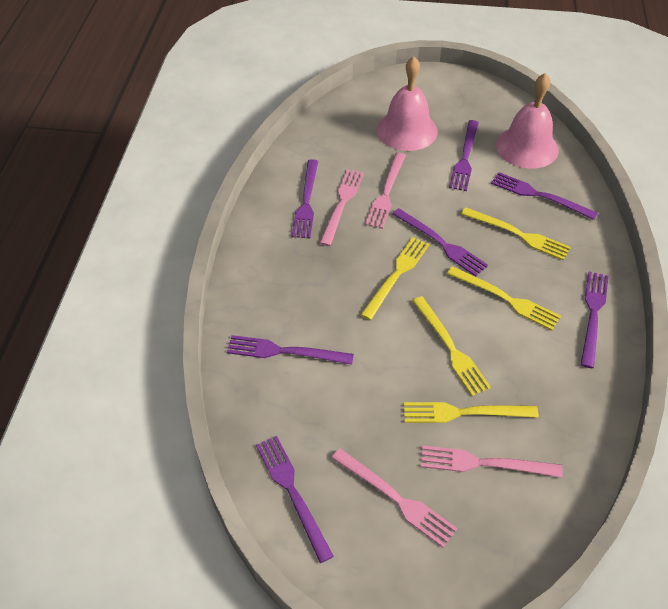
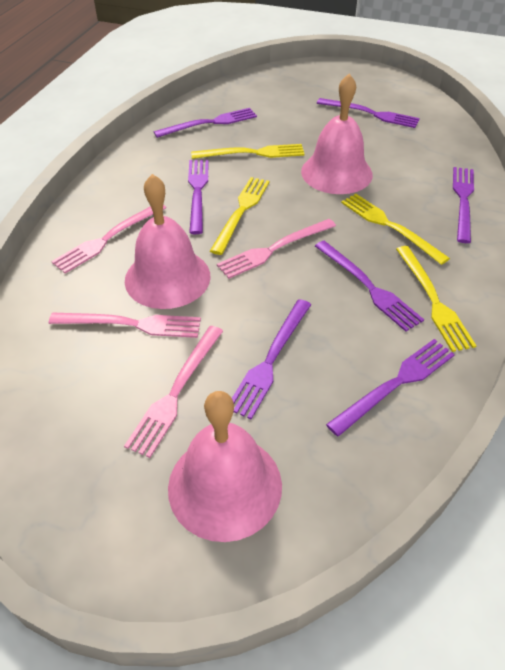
pink bell: 2 -> 3
yellow fork: 5 -> 4

